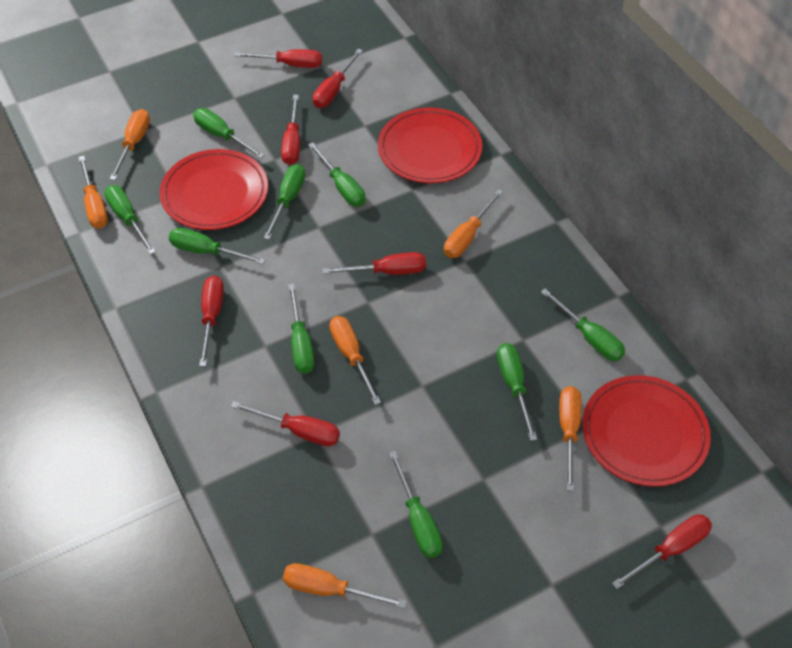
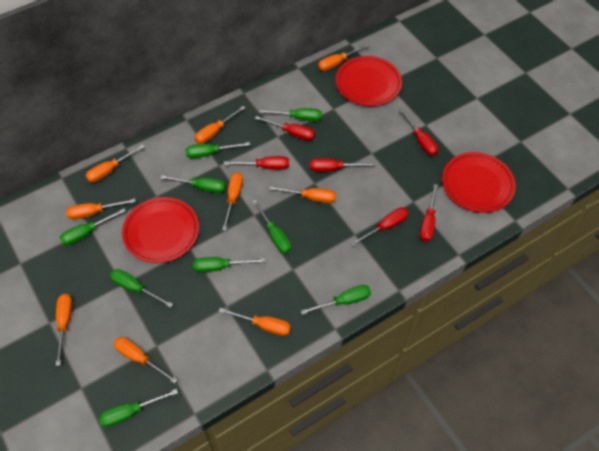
orange screwdriver: 6 -> 9
red screwdriver: 7 -> 6

